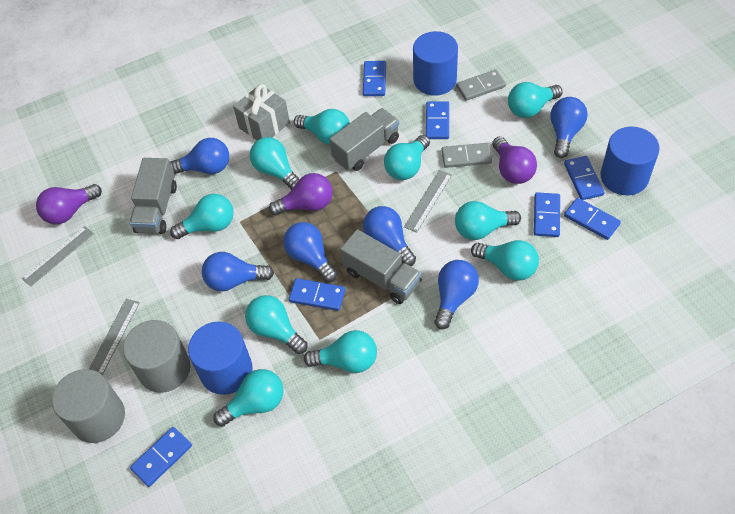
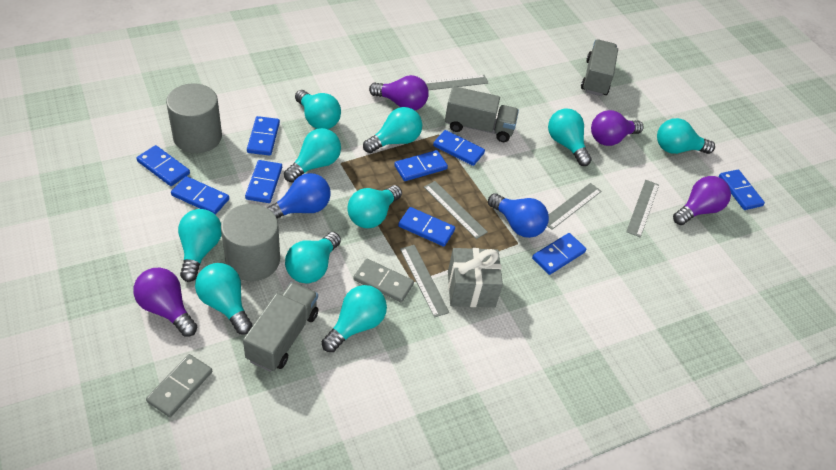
blue cylinder: 3 -> 0
blue domino: 7 -> 9
blue light bulb: 6 -> 2
grey ruler: 3 -> 5
purple light bulb: 3 -> 4

